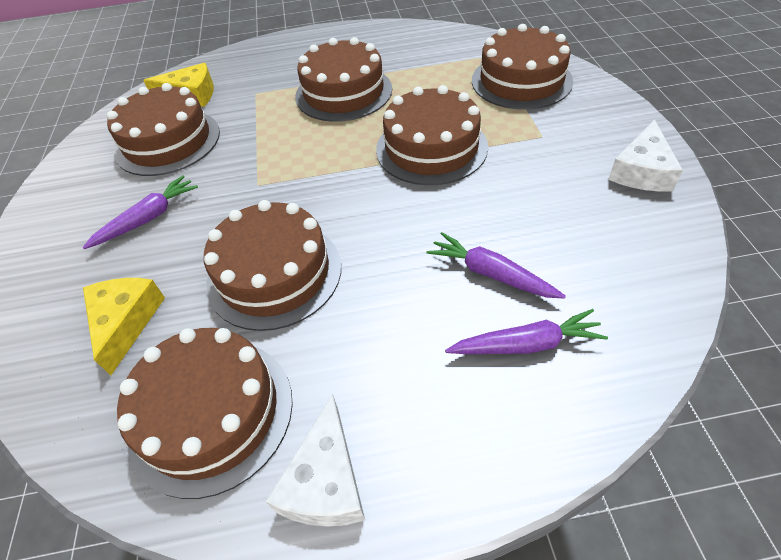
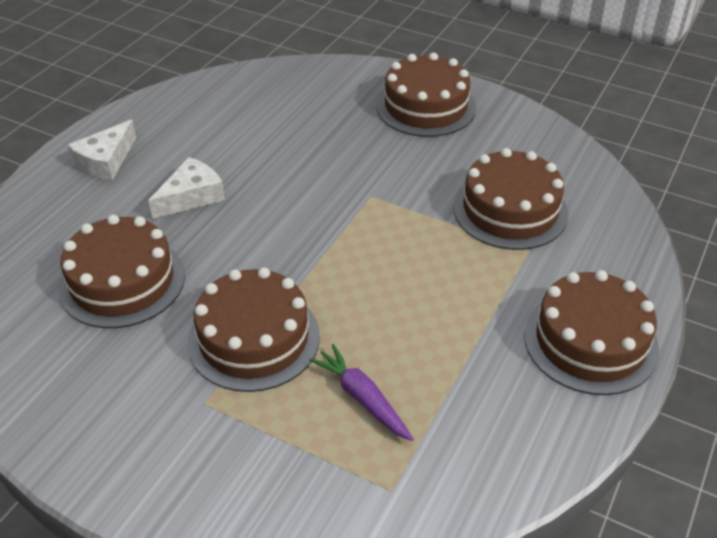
brown cake: 6 -> 5
purple carrot: 3 -> 1
yellow cheese: 2 -> 0

